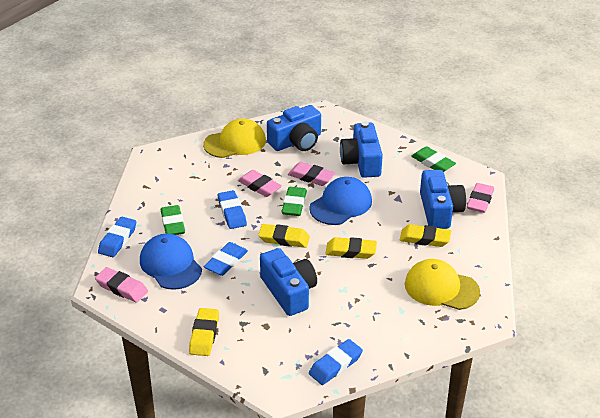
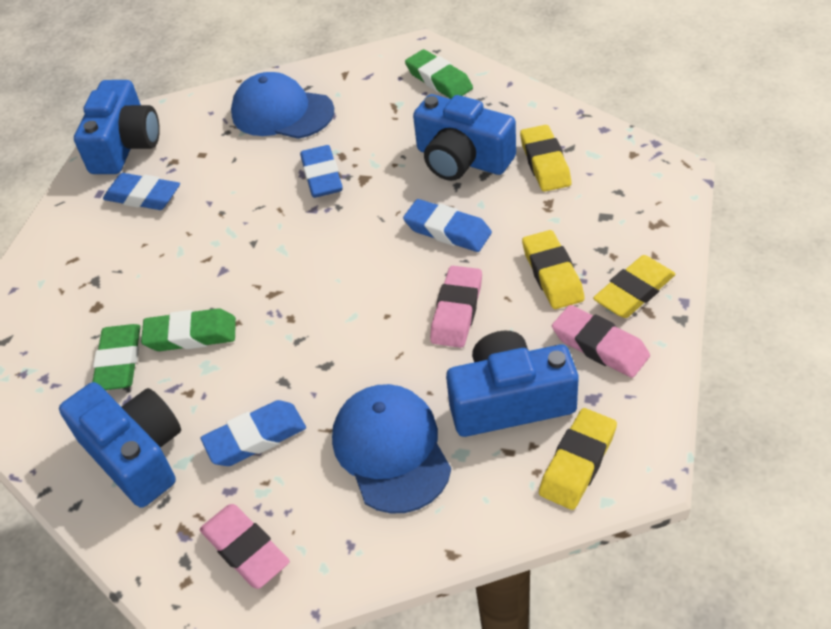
pink eraser: 4 -> 3
yellow cap: 2 -> 0

